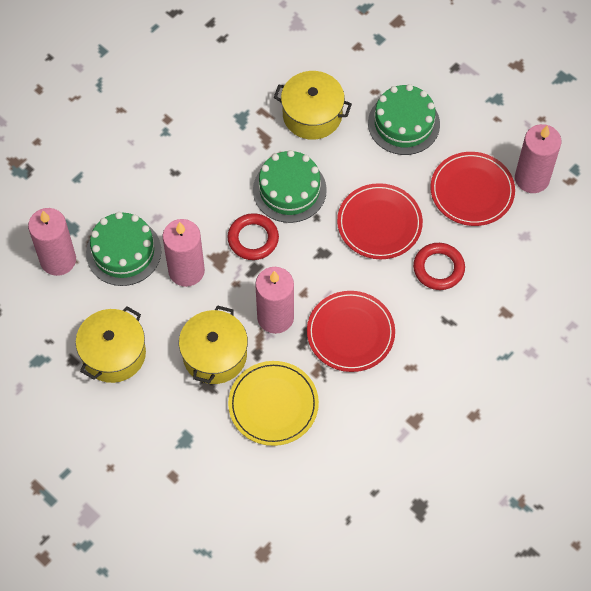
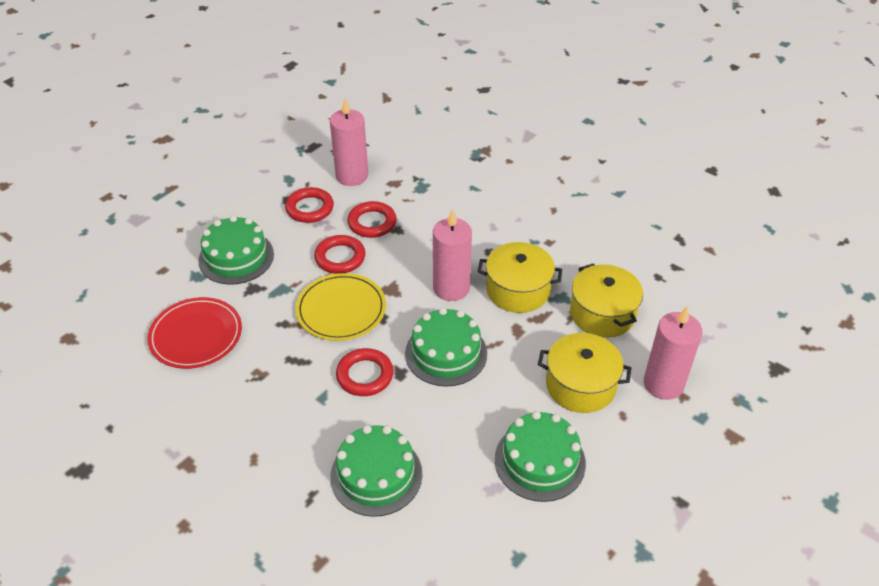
green cake: 3 -> 4
pink candle: 4 -> 3
red plate: 3 -> 1
red ring: 2 -> 4

